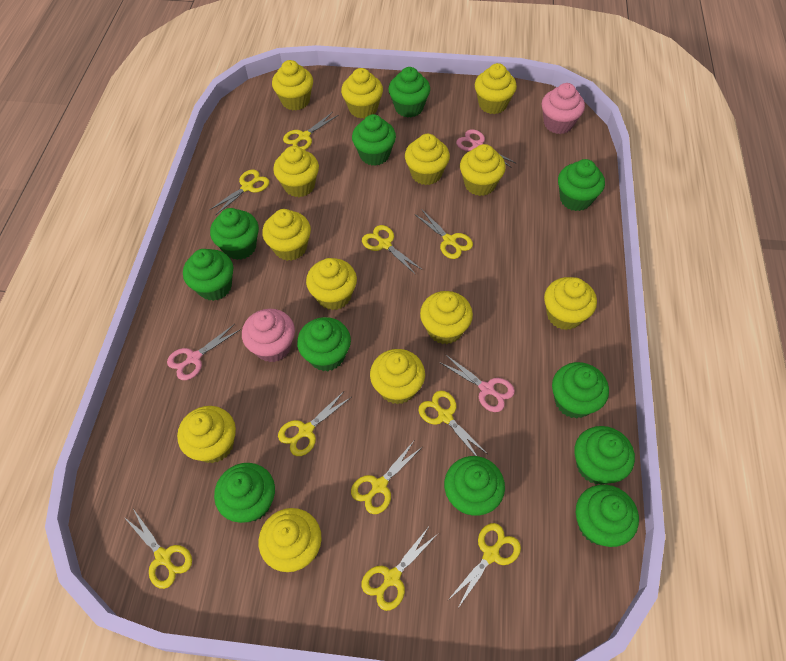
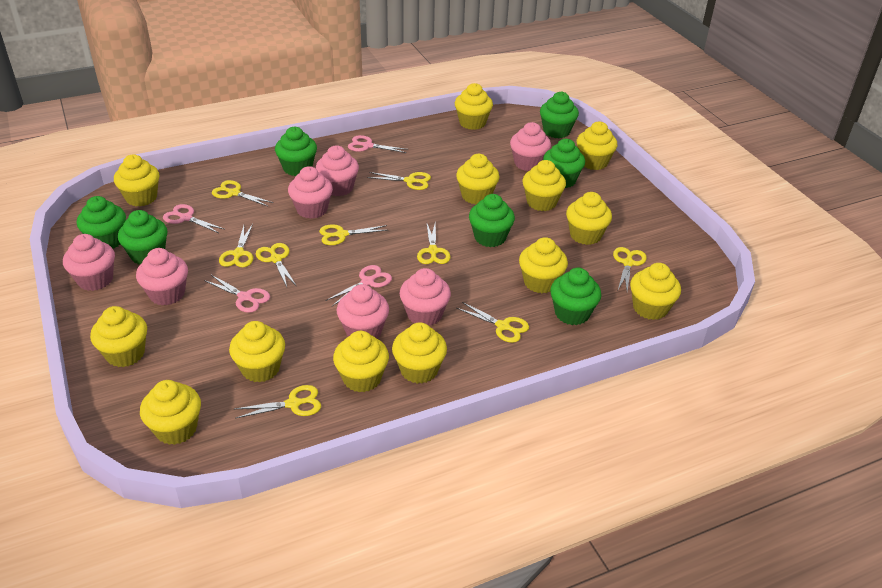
green cupcake: 11 -> 7
pink cupcake: 2 -> 7
pink scissors: 3 -> 4
yellow scissors: 10 -> 9

